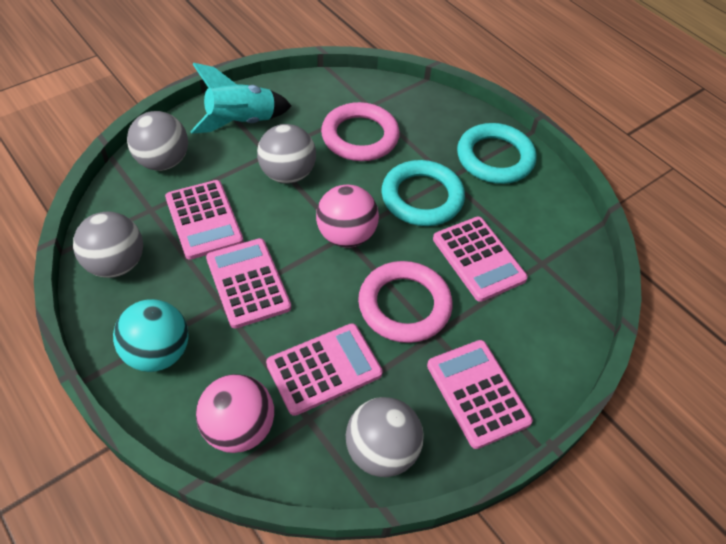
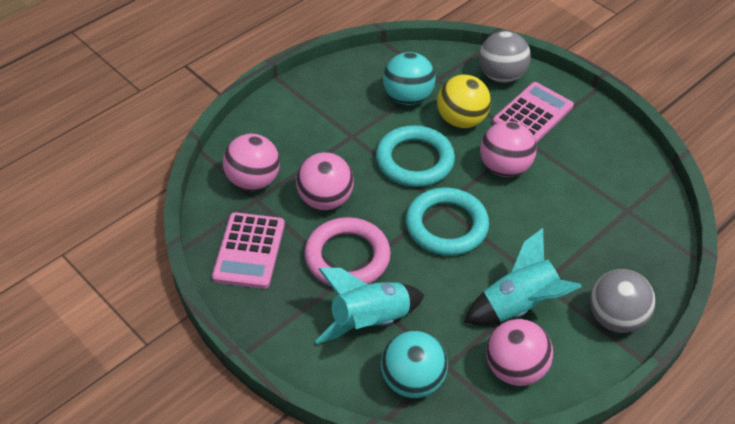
grey ball: 4 -> 2
pink ball: 2 -> 4
pink calculator: 5 -> 2
pink ring: 2 -> 1
turquoise ball: 1 -> 2
turquoise rocket: 1 -> 2
yellow ball: 0 -> 1

